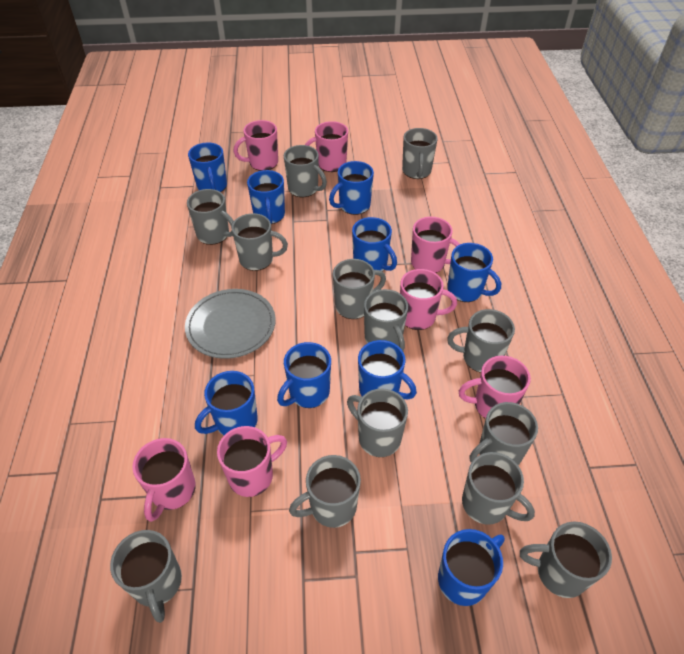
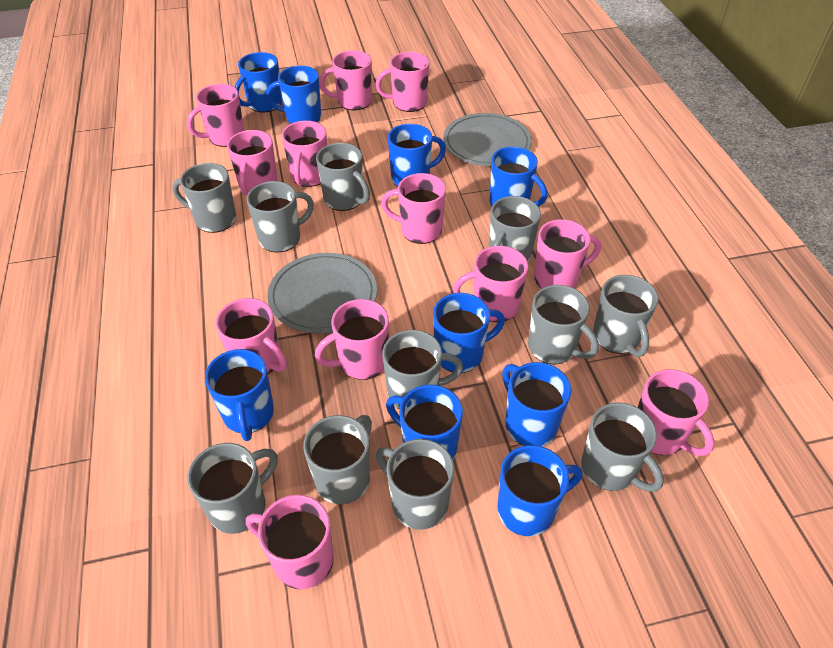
grey mug: 13 -> 11
grey plate: 1 -> 2
pink mug: 7 -> 12

